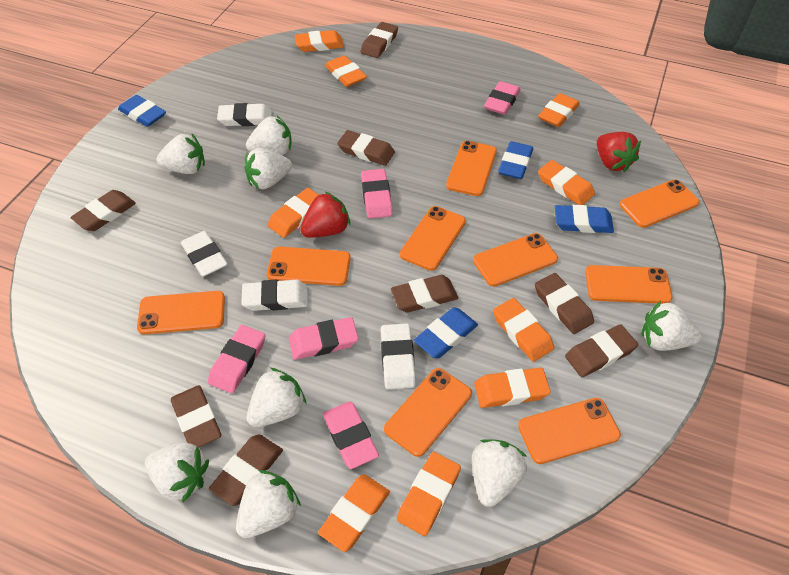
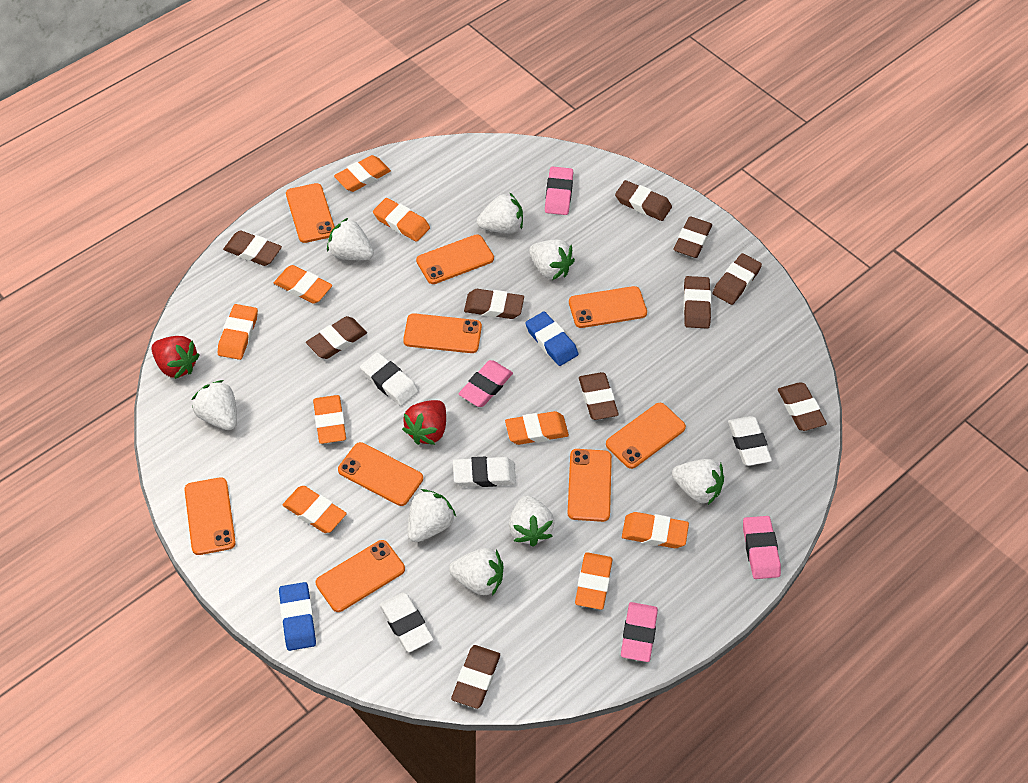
blue eraser: 4 -> 2
brown eraser: 8 -> 10
pink eraser: 5 -> 4

